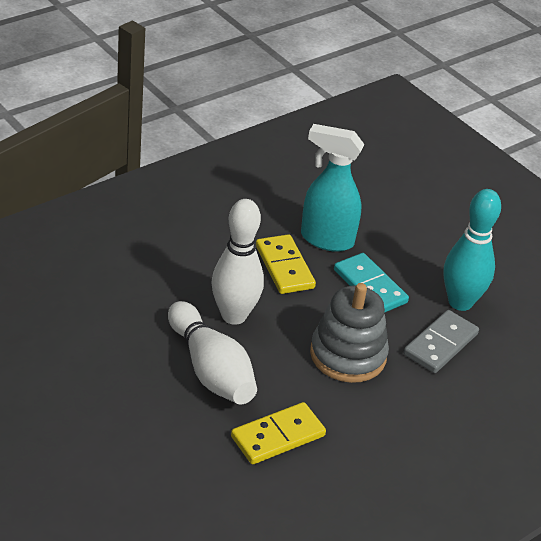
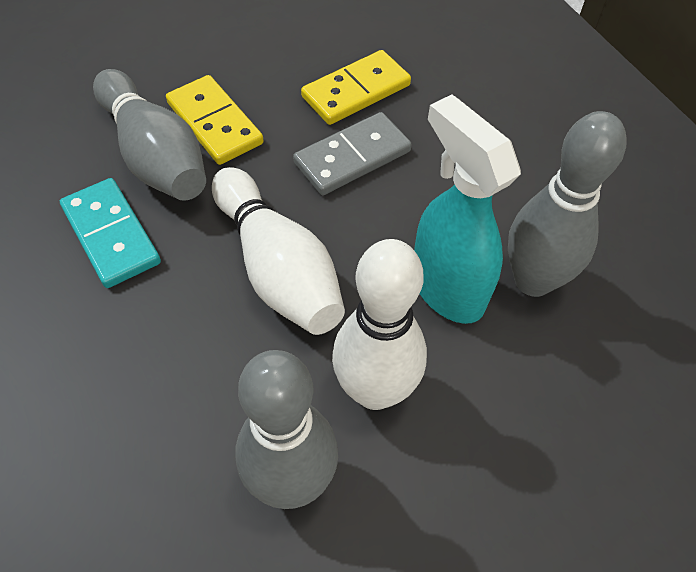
grey bowling pin: 0 -> 3
grey stacking toy: 1 -> 0
turquoise bowling pin: 1 -> 0

